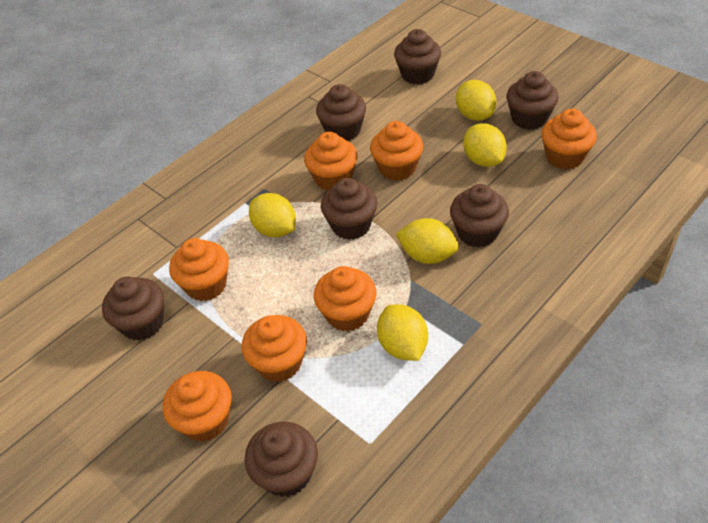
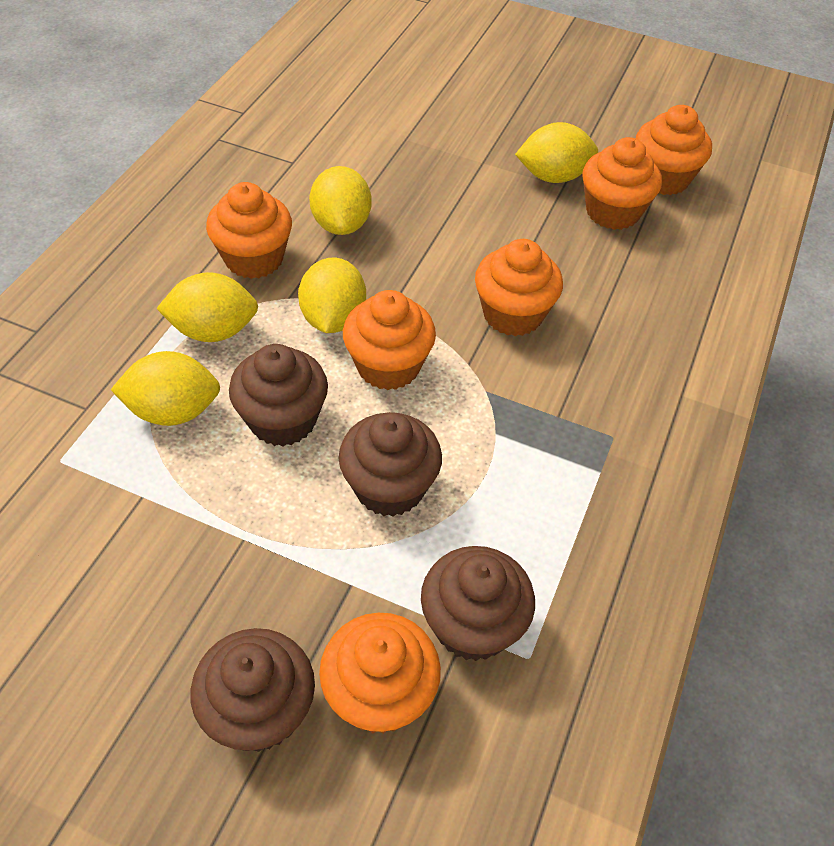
brown cupcake: 7 -> 4
orange cupcake: 7 -> 6

